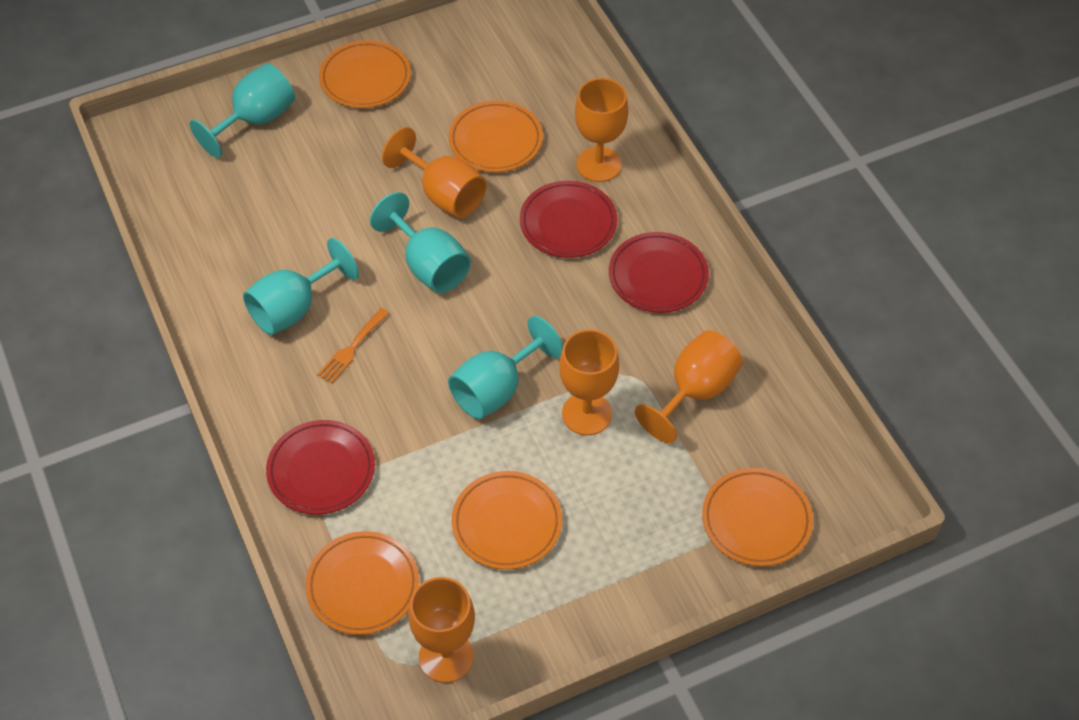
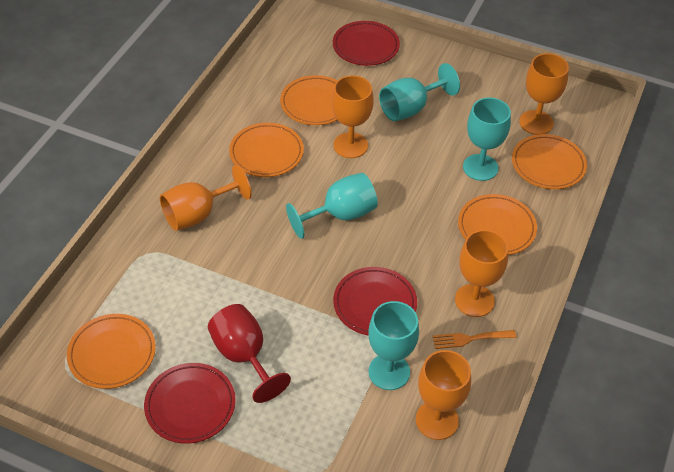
red goblet: 0 -> 1

